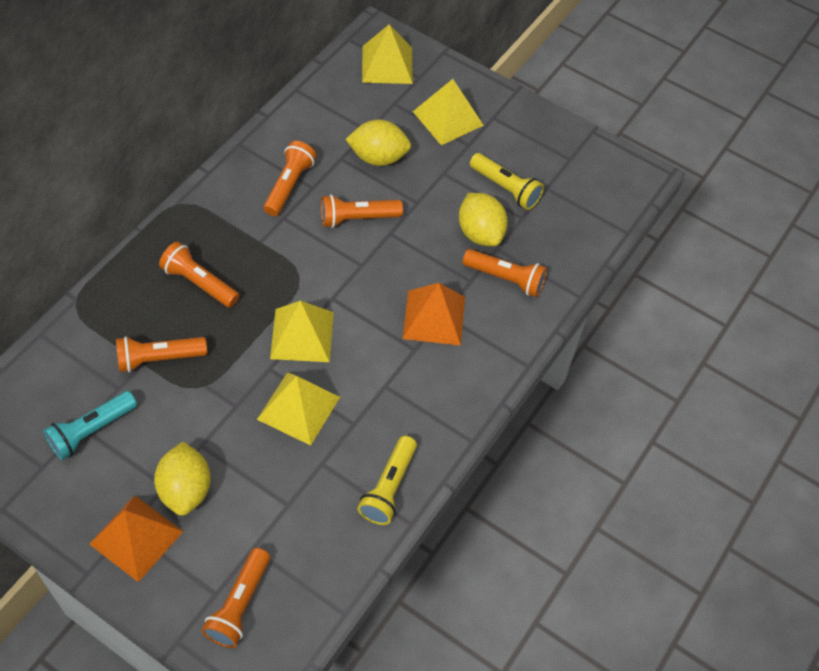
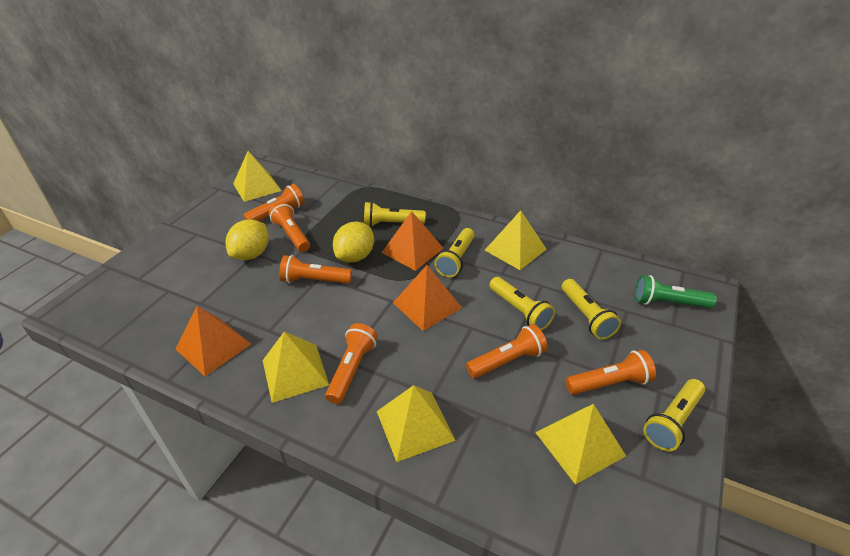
green flashlight: 0 -> 1
orange pyramid: 2 -> 3
turquoise flashlight: 1 -> 0
yellow flashlight: 2 -> 5
yellow lemon: 3 -> 2
yellow pyramid: 4 -> 5

